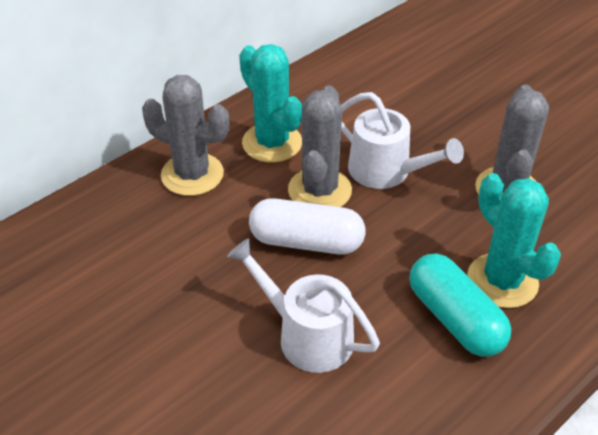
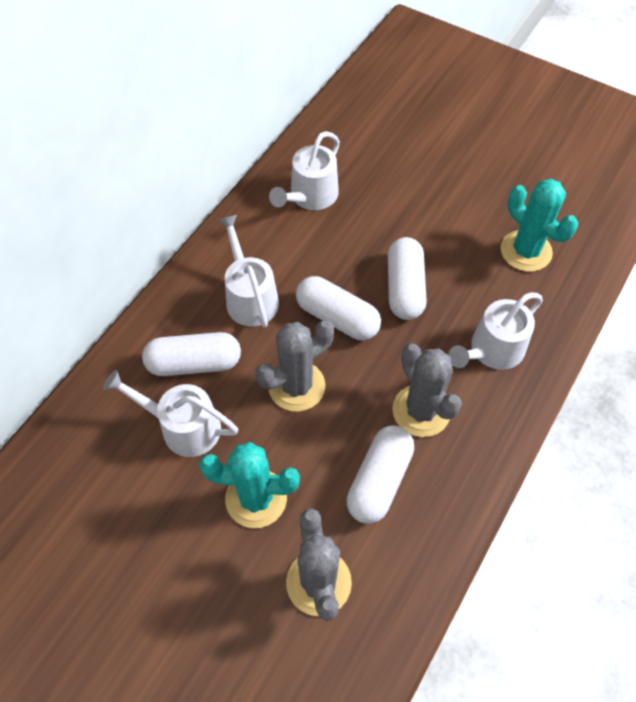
turquoise capsule: 1 -> 0
white capsule: 1 -> 4
white watering can: 2 -> 4

